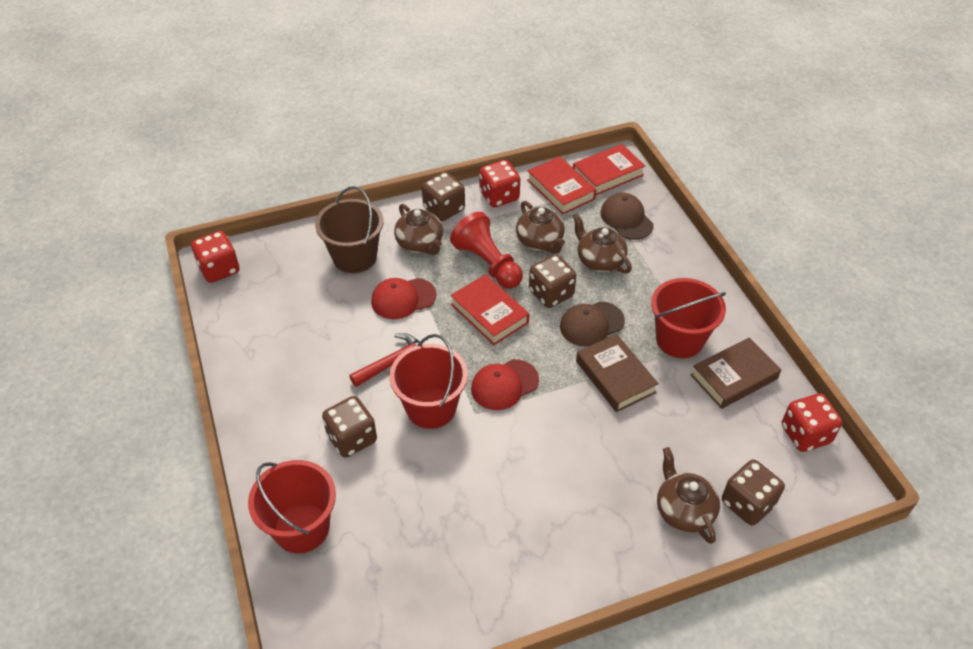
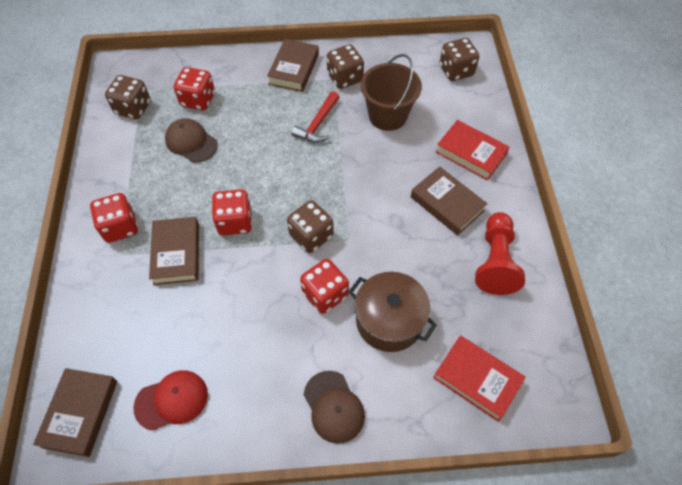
brown book: 2 -> 4
brown pot: 0 -> 1
brown teapot: 4 -> 0
red book: 3 -> 2
red bucket: 3 -> 0
red cap: 2 -> 1
red dice: 3 -> 4

